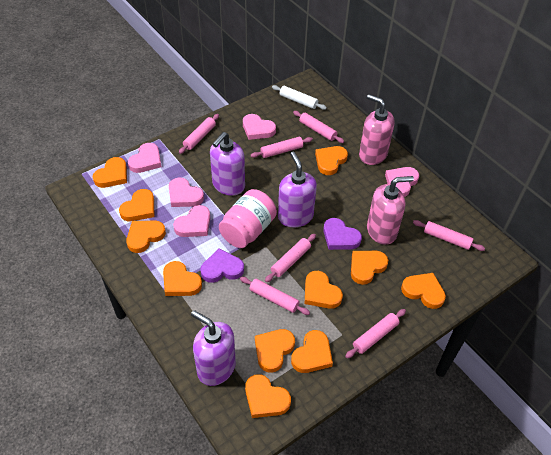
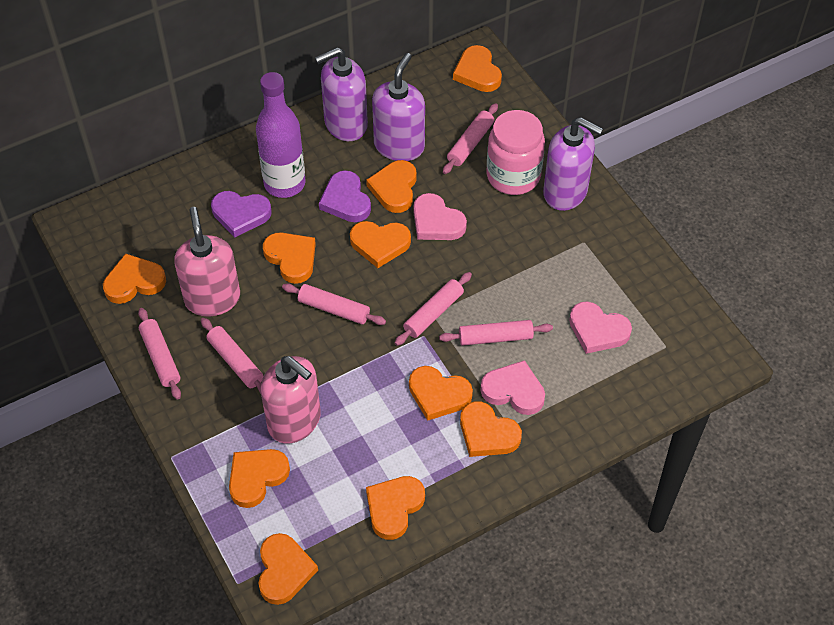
orange heart: 11 -> 10
pink heart: 5 -> 3
pink rolling pin: 7 -> 6
purple bottle: 0 -> 1
white rolling pin: 1 -> 0

